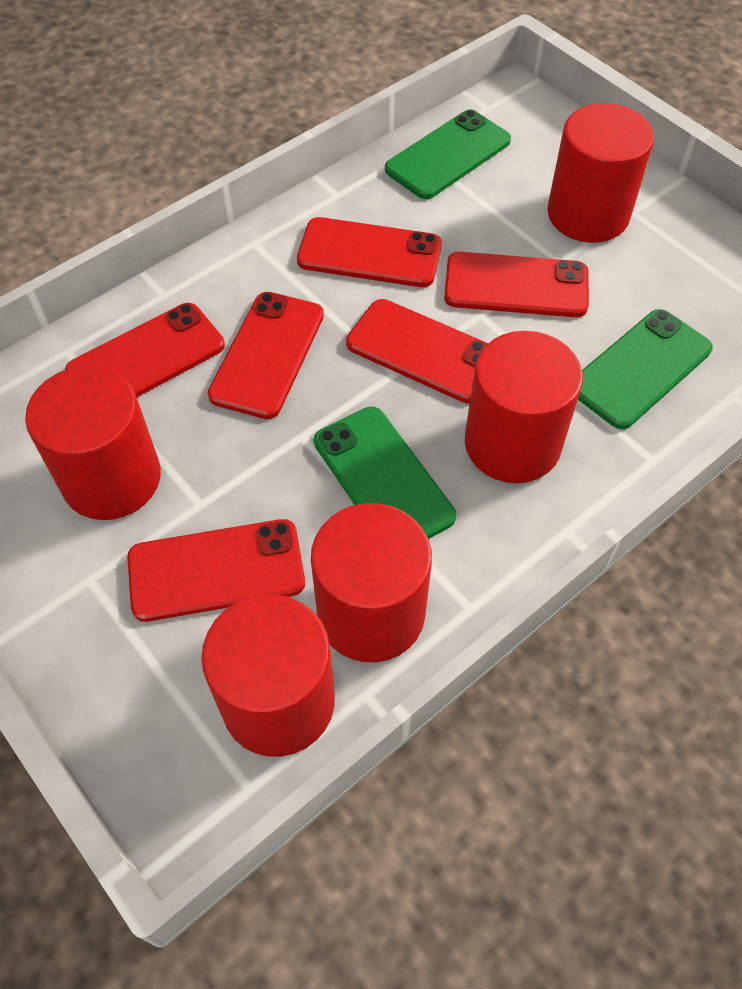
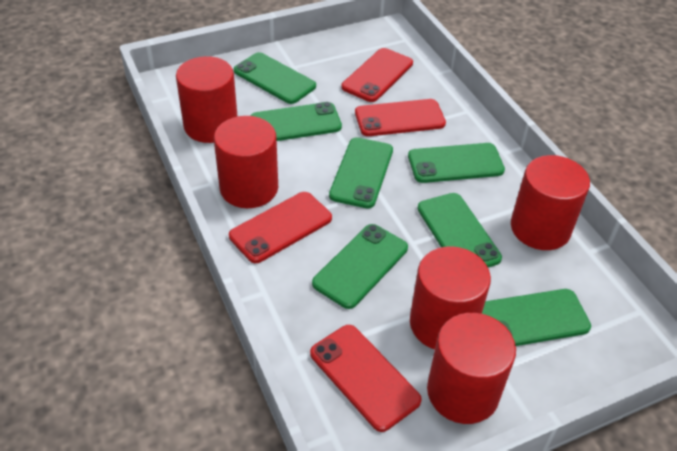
green phone: 3 -> 7
red phone: 6 -> 4

